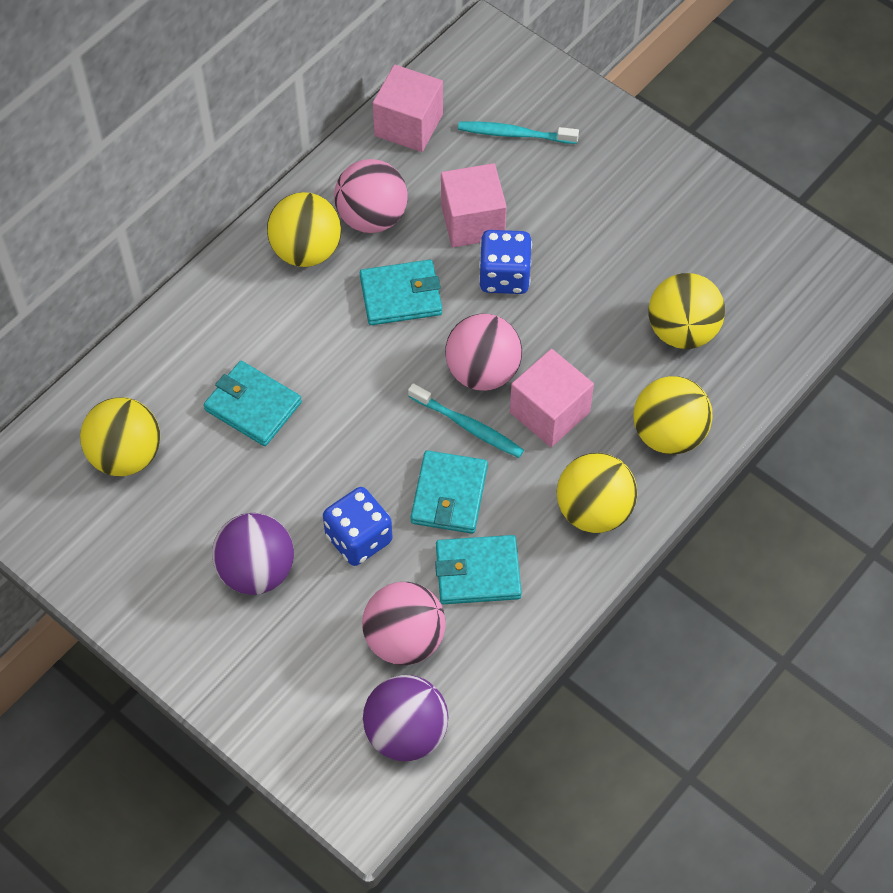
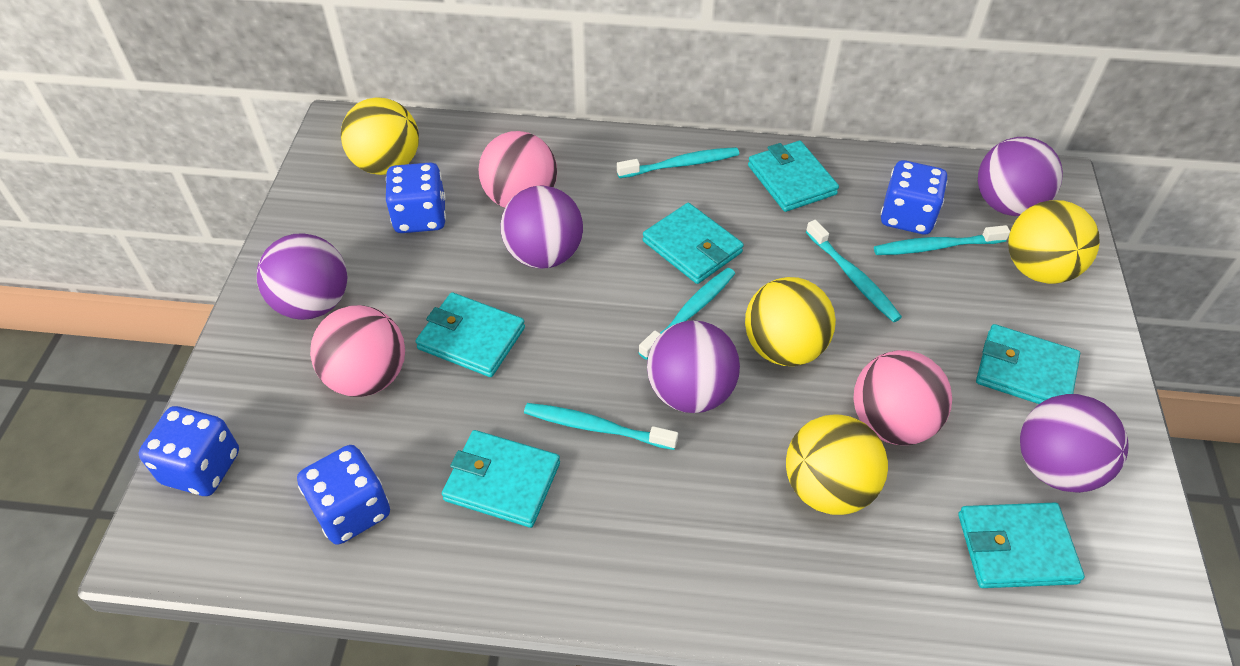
blue dice: 2 -> 4
pink cube: 3 -> 0
purple ball: 2 -> 5
turquoise toothbrush: 2 -> 5
turquoise wallet: 4 -> 6
yellow ball: 5 -> 4

